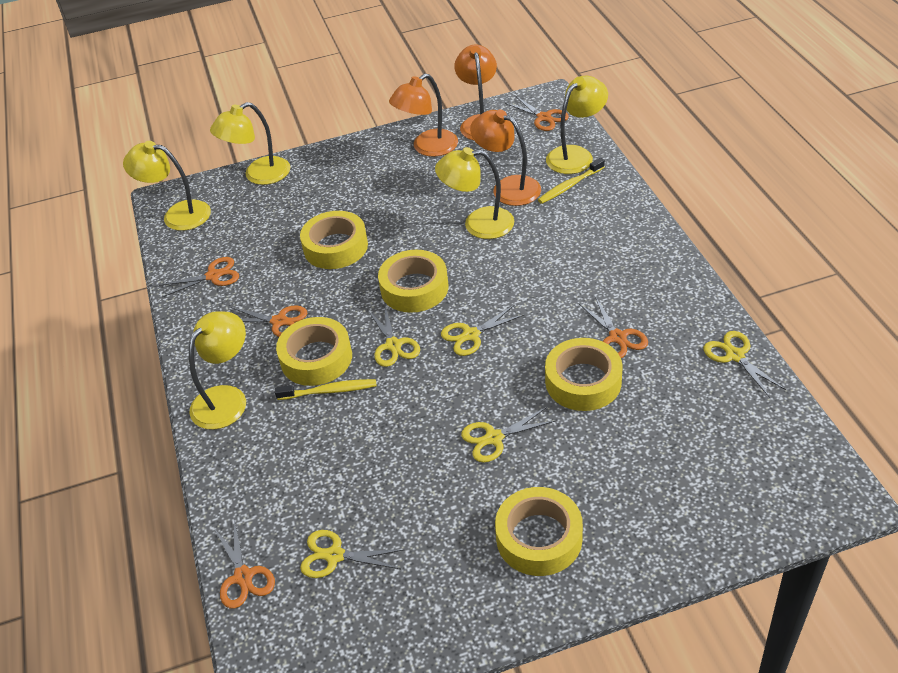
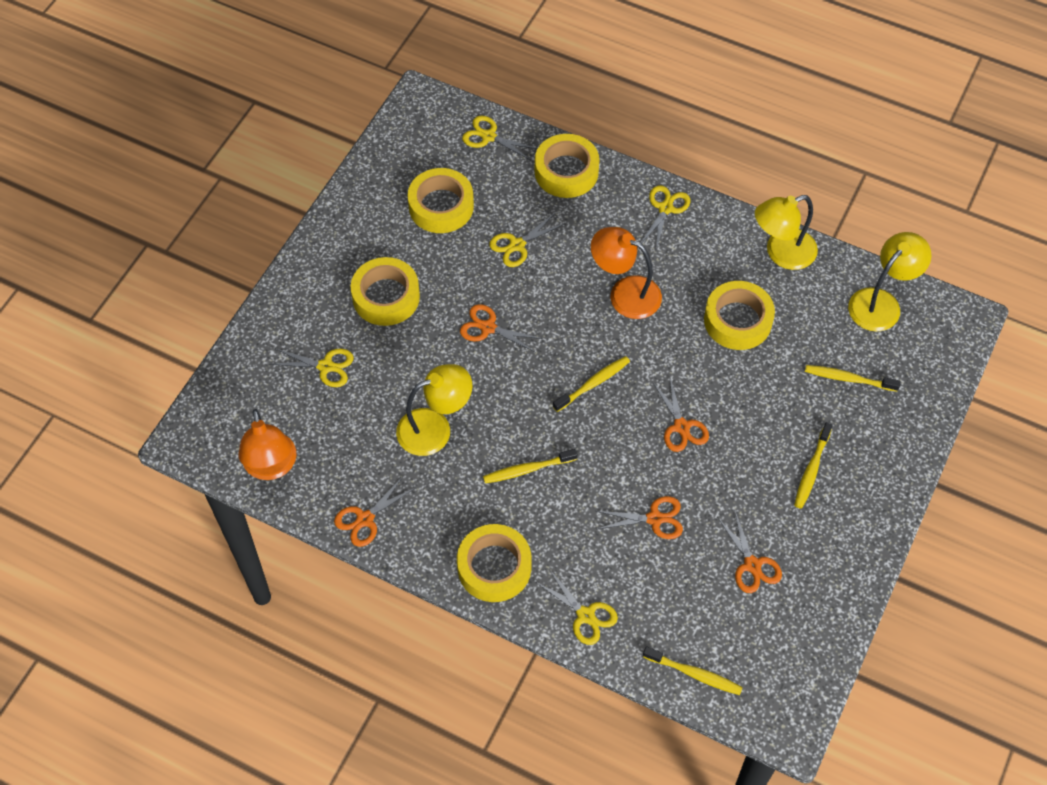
orange lamp: 3 -> 2
yellow lamp: 5 -> 3
yellow toothbrush: 2 -> 5

